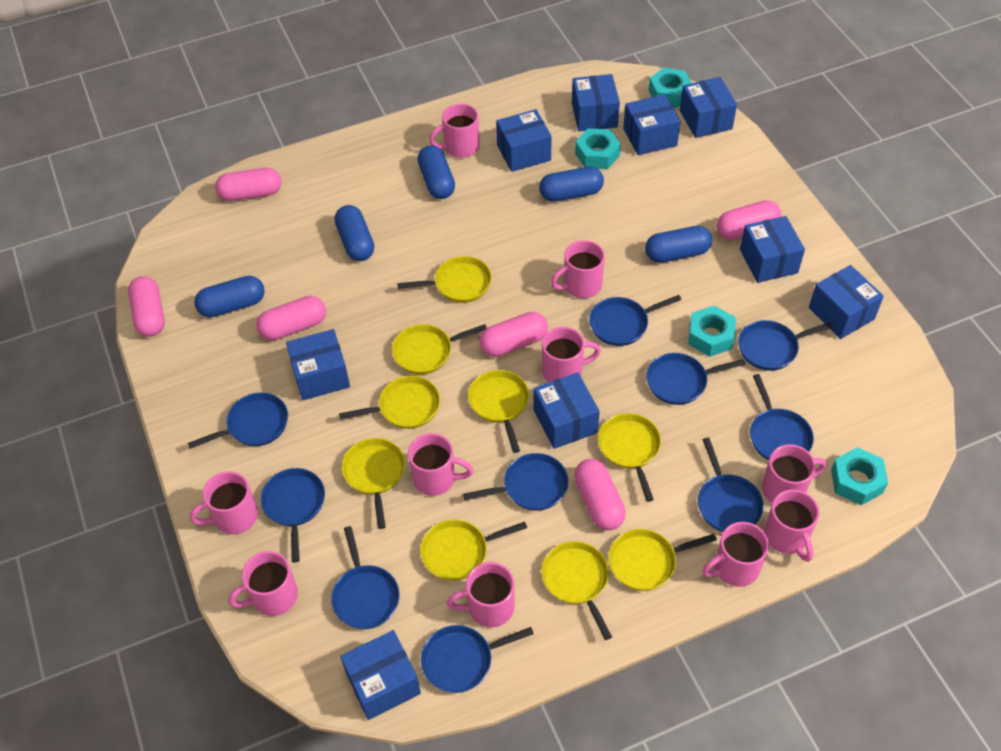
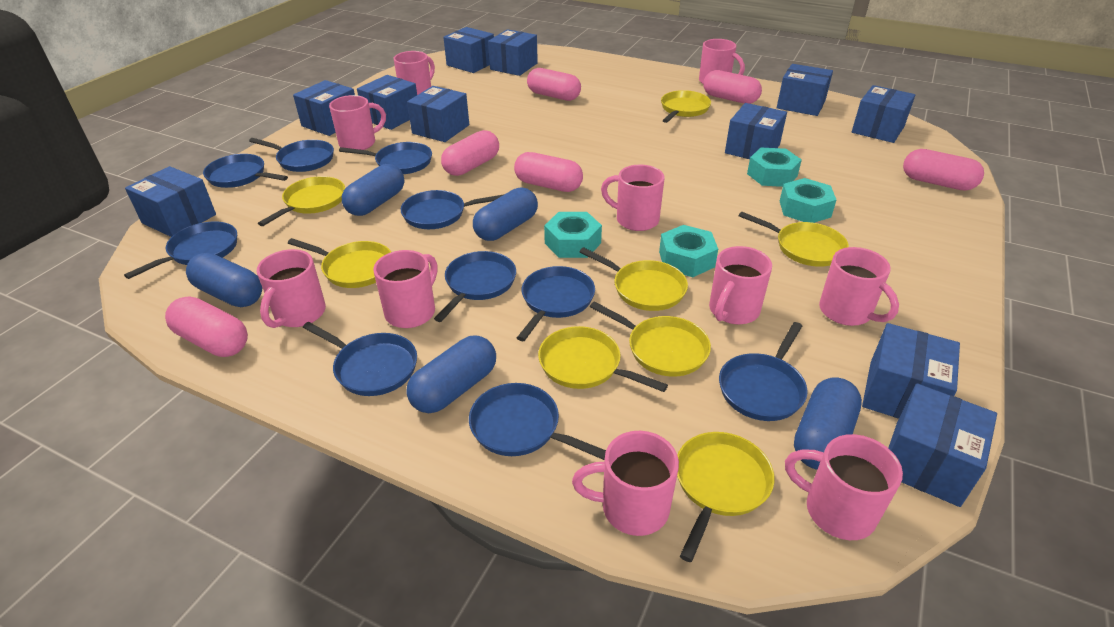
blue box: 9 -> 11
yellow pan: 9 -> 8

